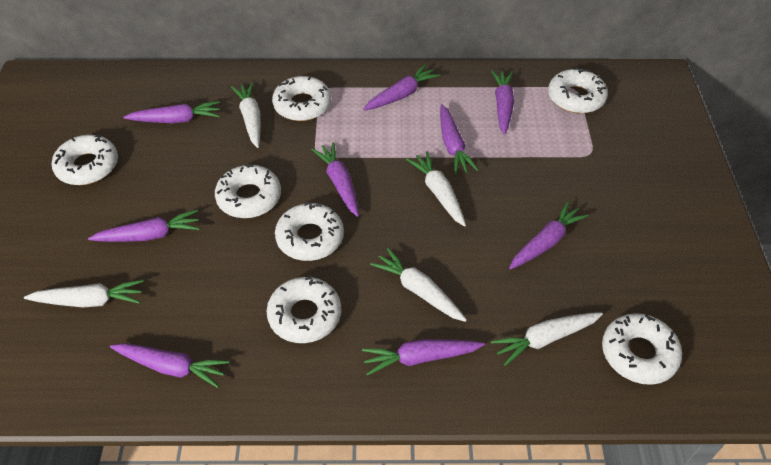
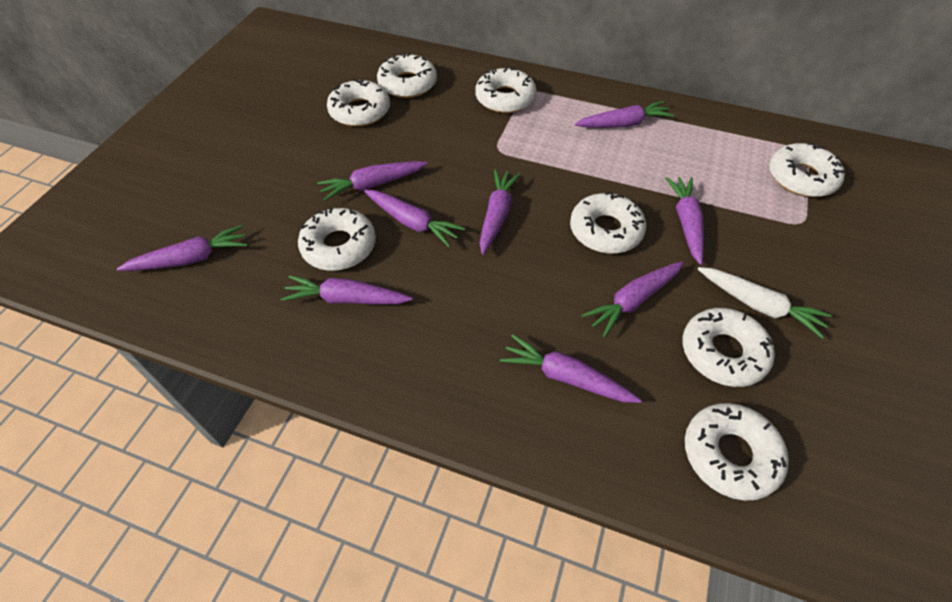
white carrot: 5 -> 1
white donut: 7 -> 8

